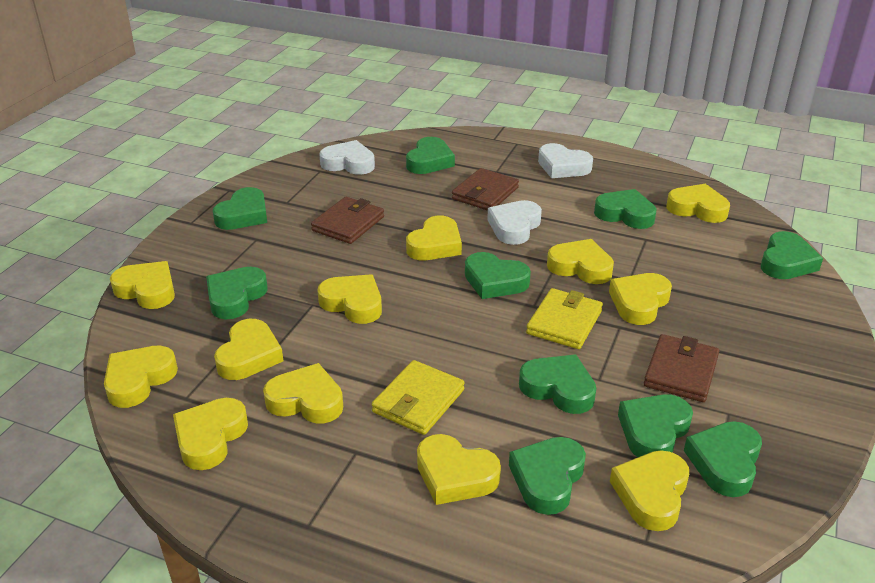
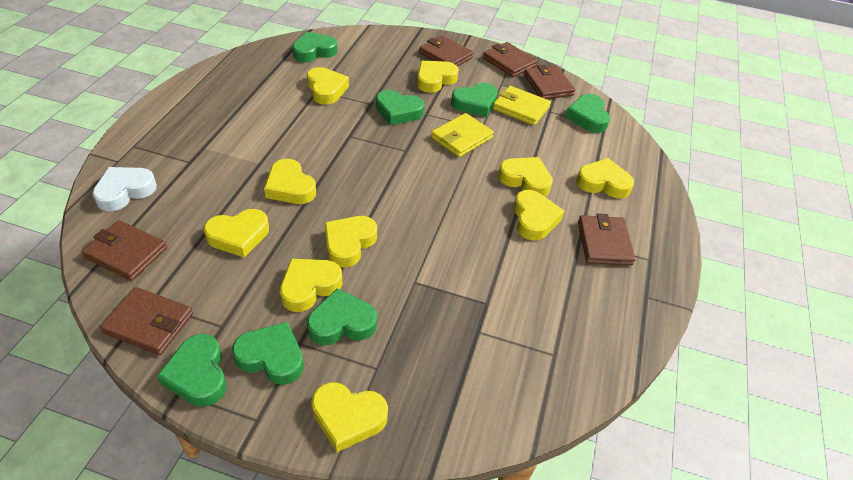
brown wallet: 3 -> 6
green heart: 10 -> 7
white heart: 3 -> 1
yellow heart: 12 -> 10

